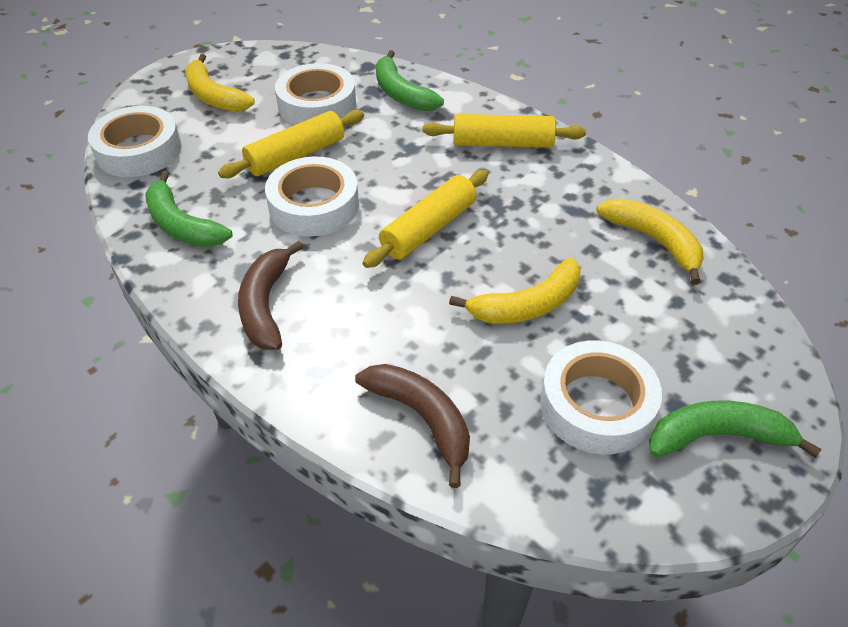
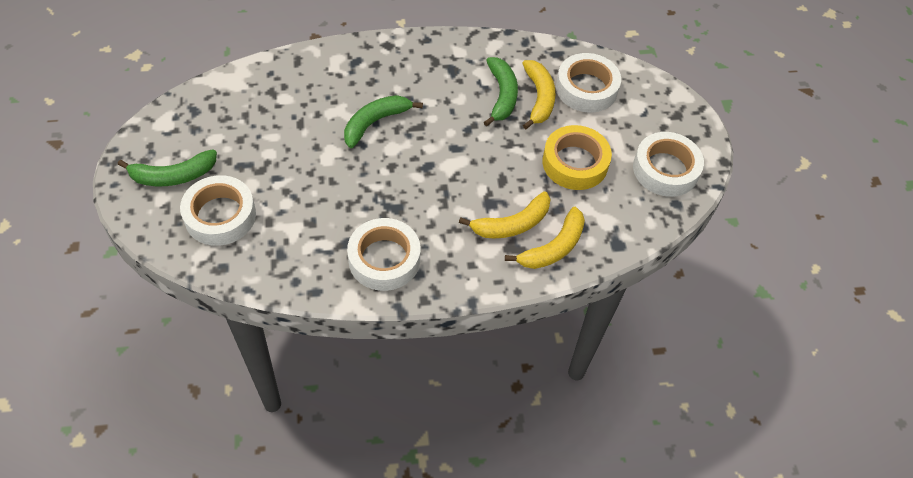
brown banana: 2 -> 0
yellow rolling pin: 3 -> 0
yellow tape: 0 -> 1

